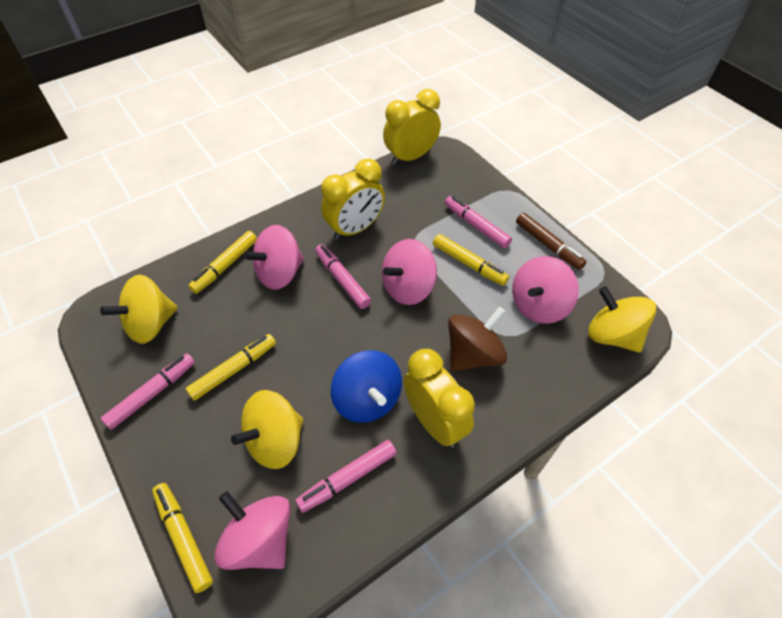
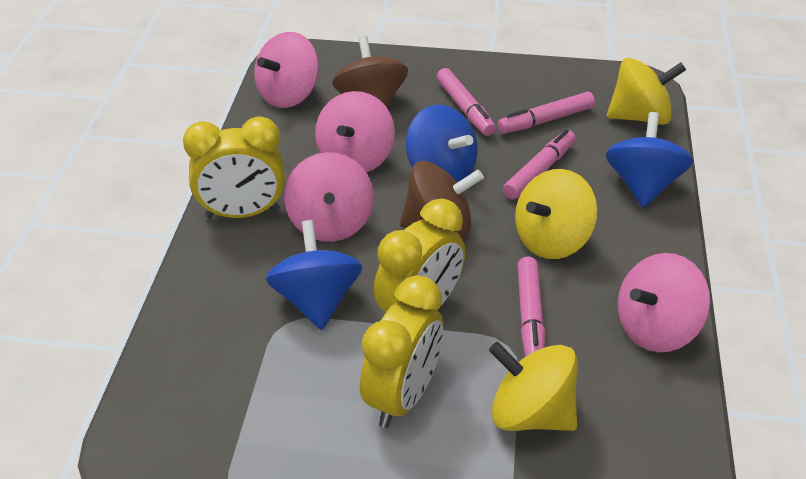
blue spinning top: 1 -> 3
brown marker: 1 -> 0
brown spinning top: 1 -> 2
yellow marker: 4 -> 0

